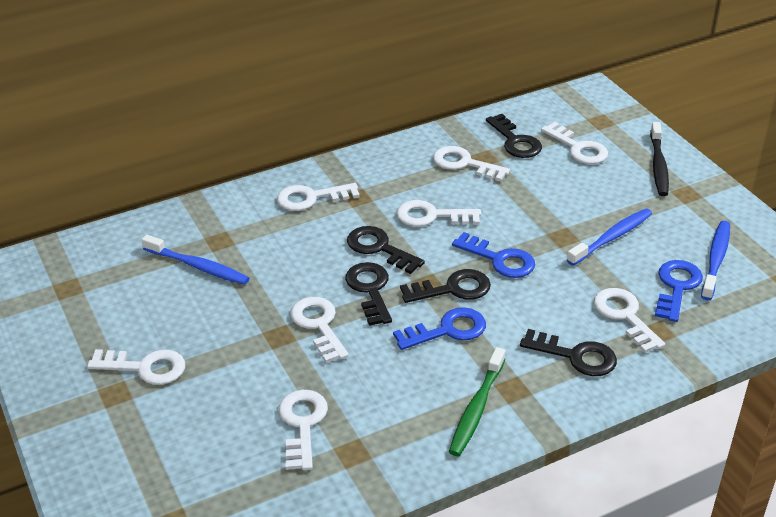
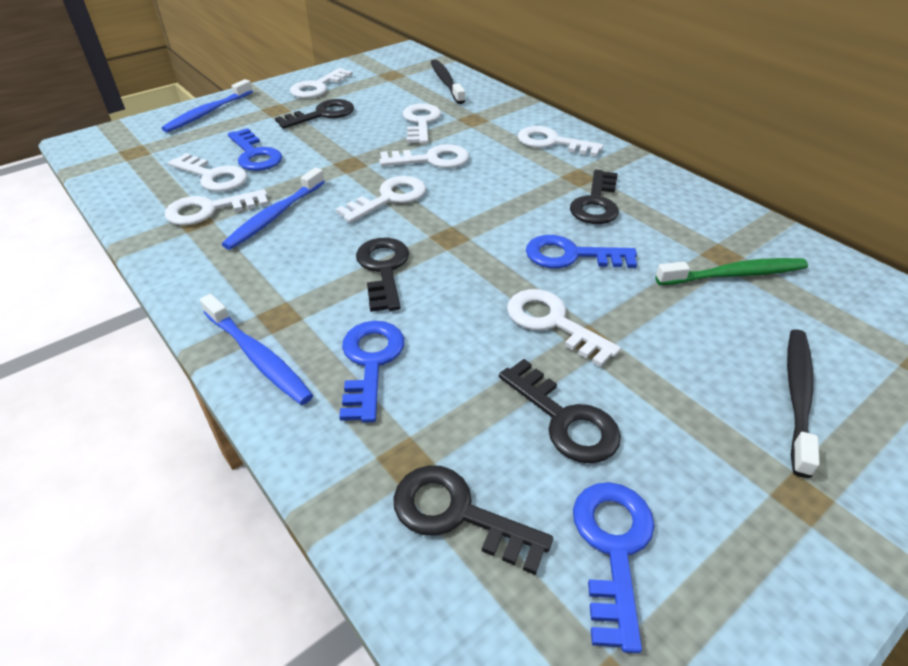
black toothbrush: 1 -> 2
blue key: 3 -> 4

